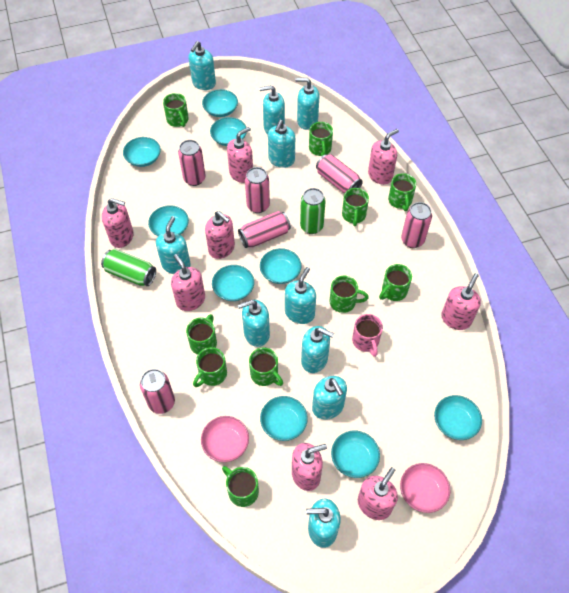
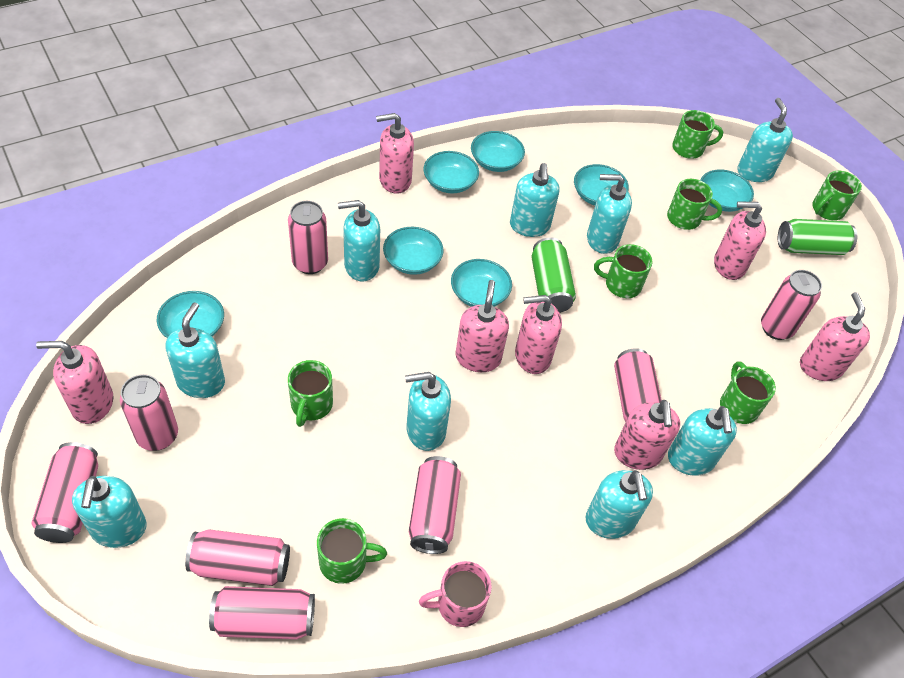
green mug: 10 -> 7
pink bowl: 2 -> 0
pink can: 6 -> 8
pink soap dispenser: 8 -> 7
turquoise bowl: 9 -> 7
turquoise soap dispenser: 10 -> 9

